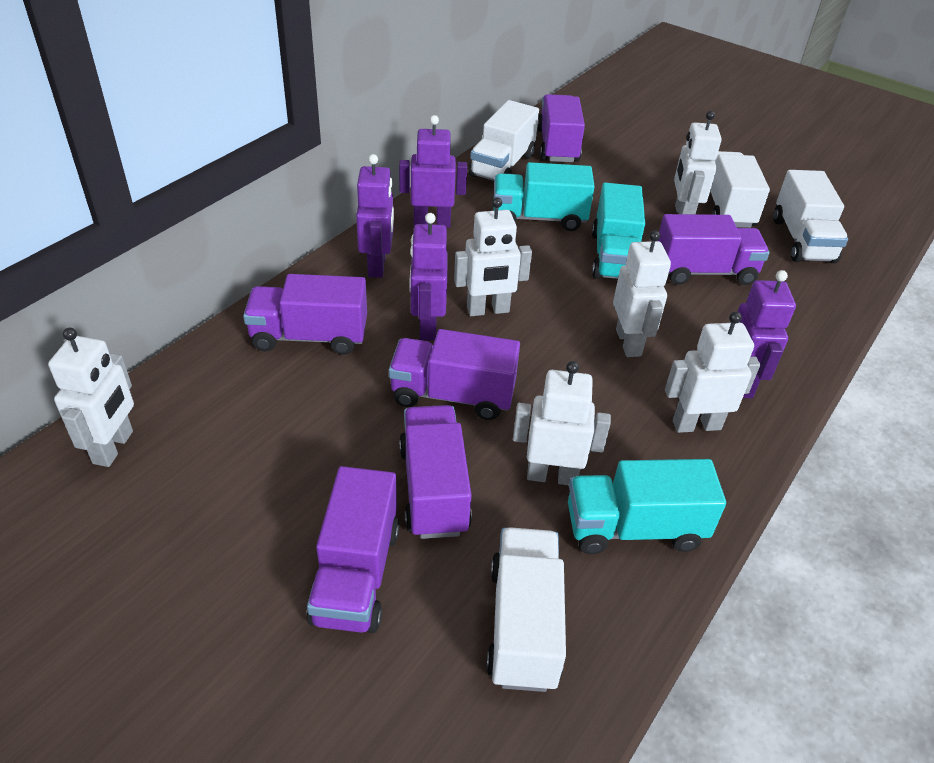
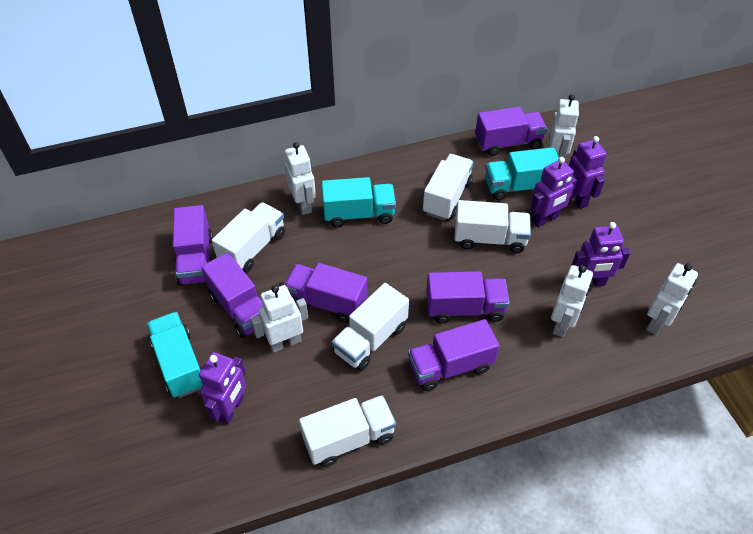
white robot: 6 -> 5
white truck: 4 -> 5

